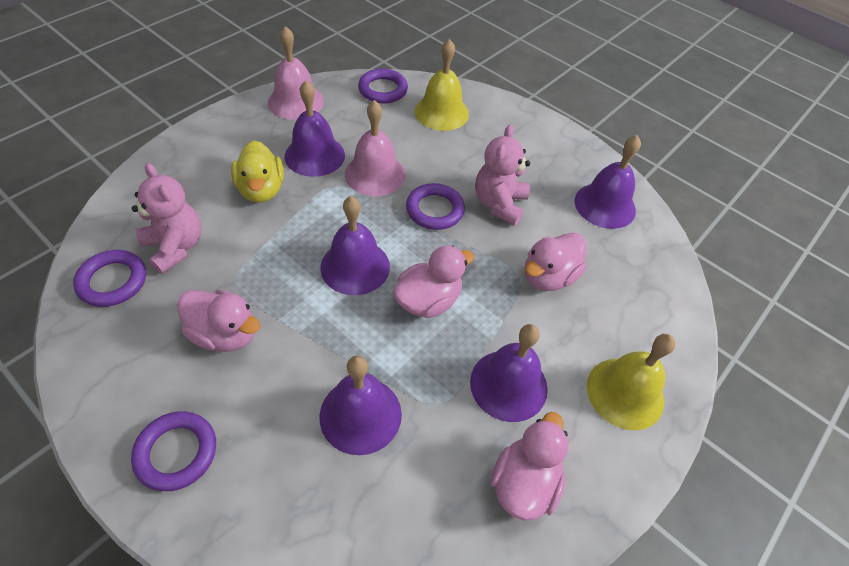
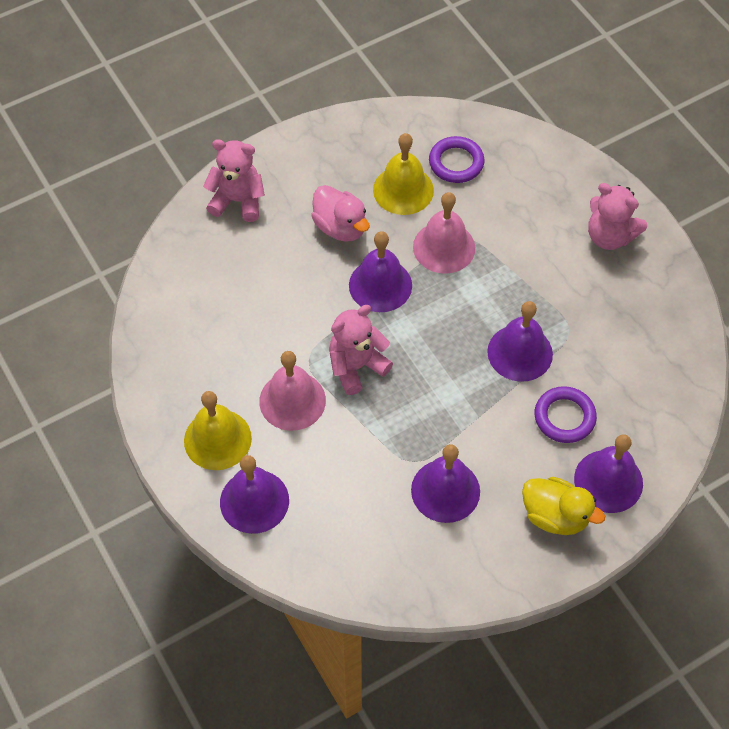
pink duck: 4 -> 1
pink teddy bear: 2 -> 3
purple ring: 4 -> 2

